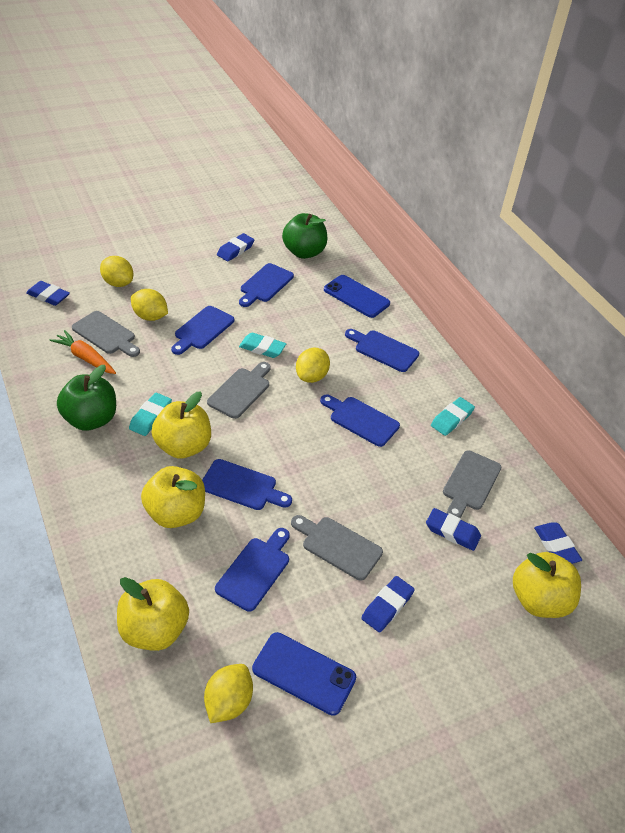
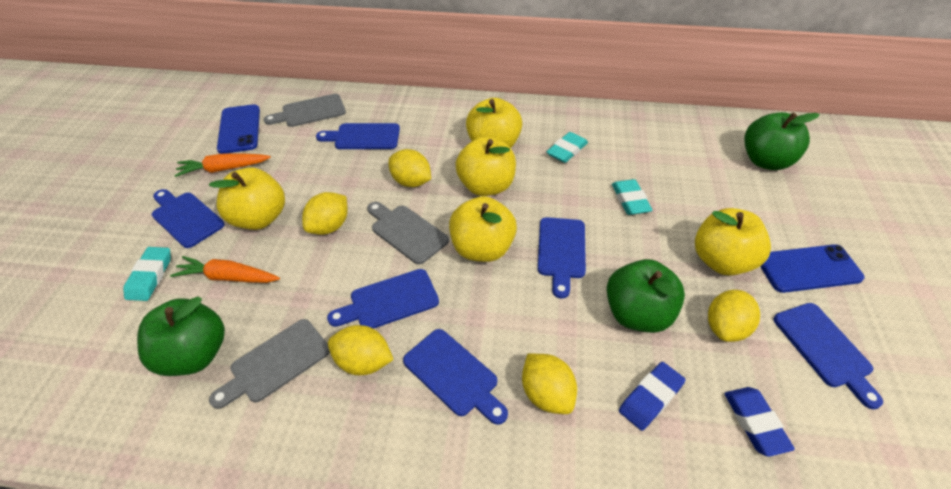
blue eraser: 5 -> 2
green apple: 2 -> 3
grey cutting board: 4 -> 3
orange carrot: 1 -> 2
yellow apple: 4 -> 5
yellow lemon: 4 -> 5

